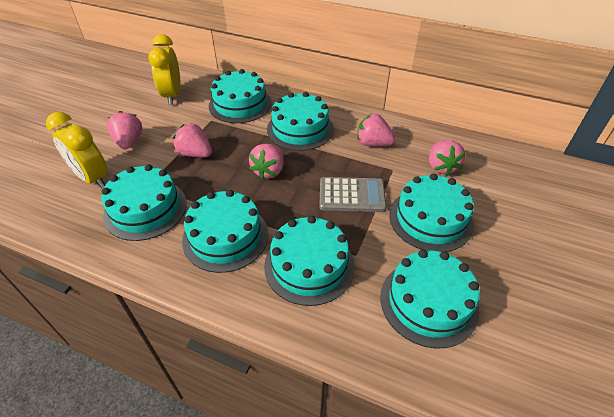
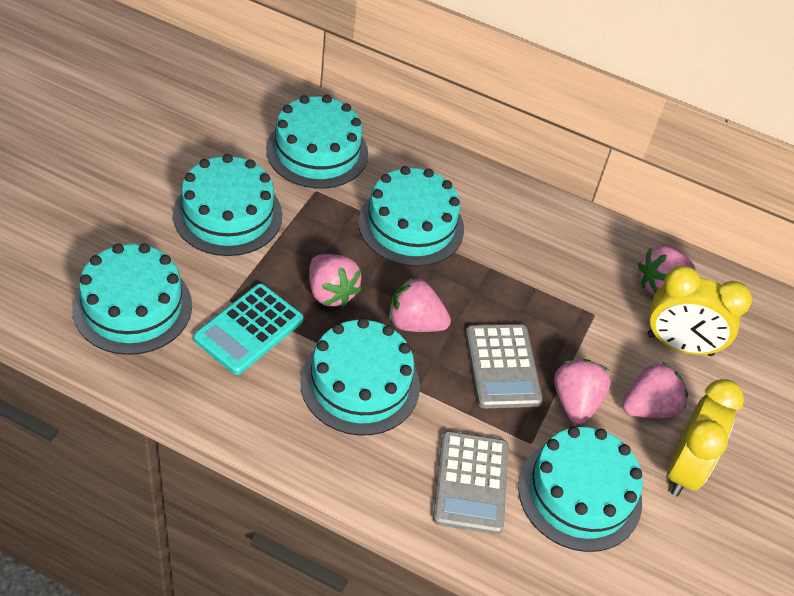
grey calculator: 1 -> 2
turquoise cake: 7 -> 6
turquoise calculator: 0 -> 1

